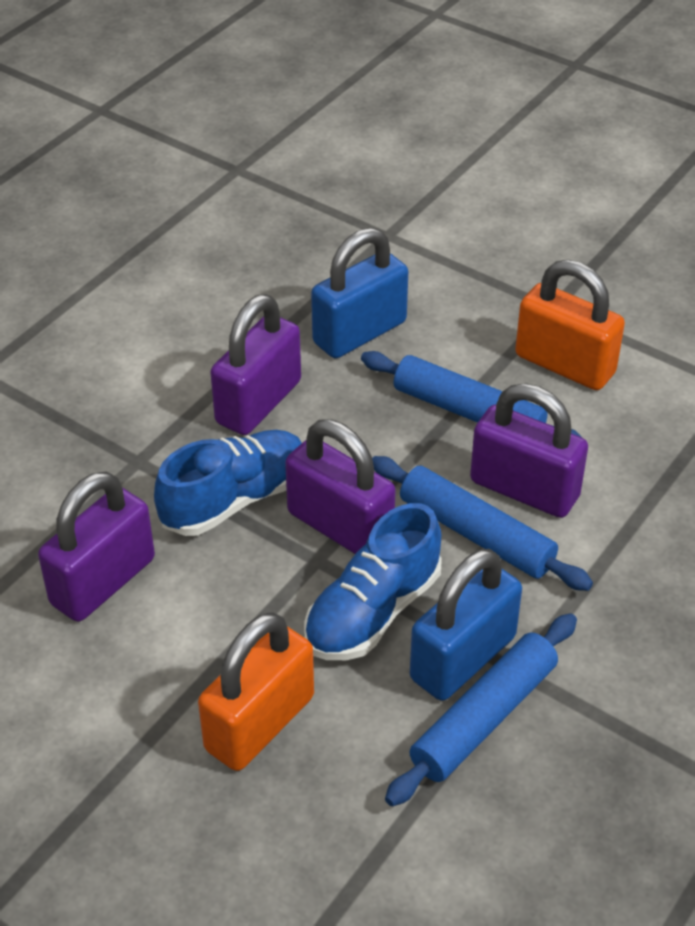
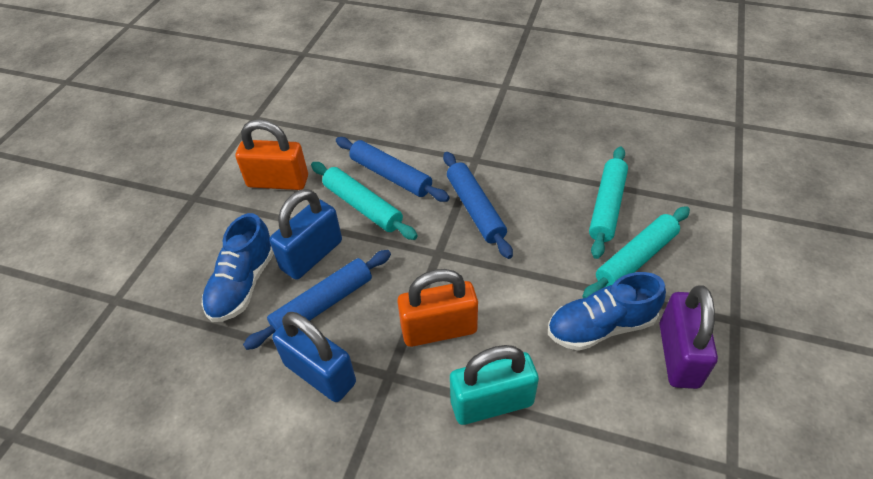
purple padlock: 4 -> 1
turquoise padlock: 0 -> 1
turquoise rolling pin: 0 -> 3

